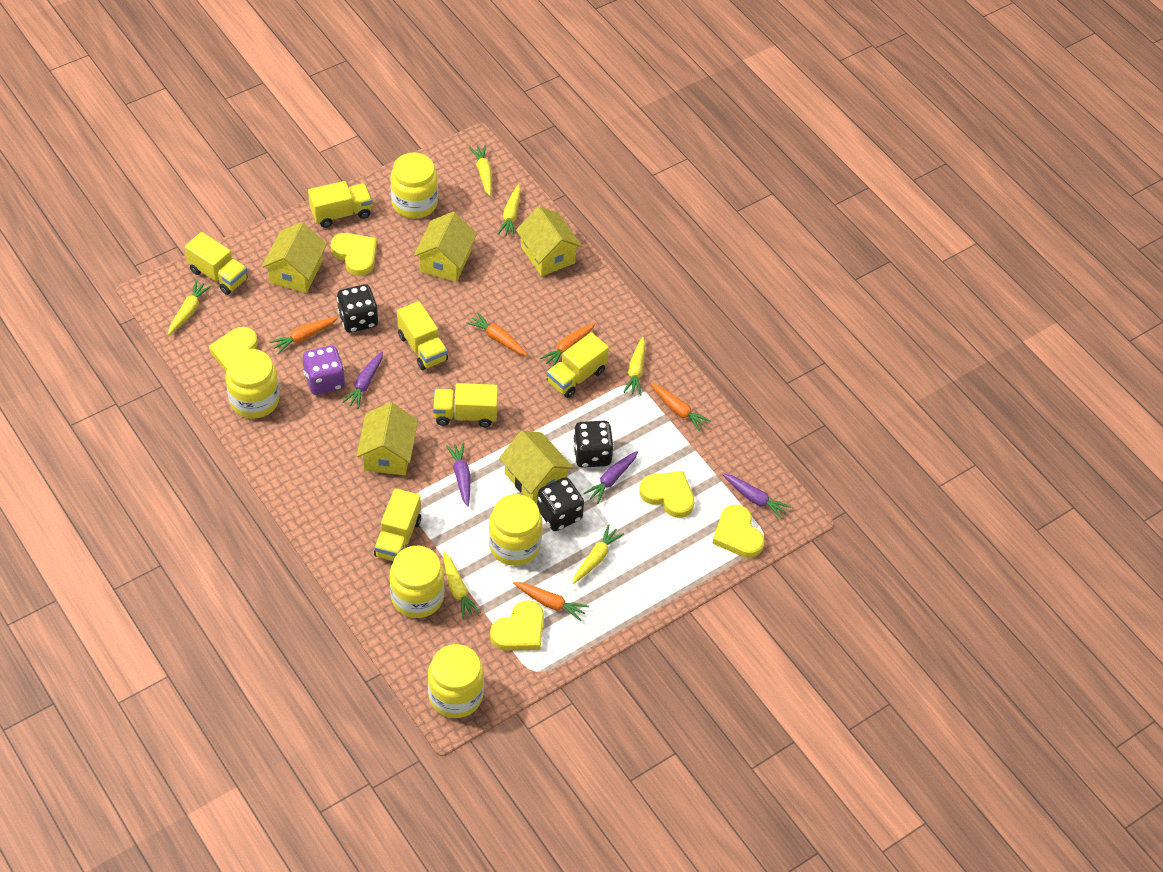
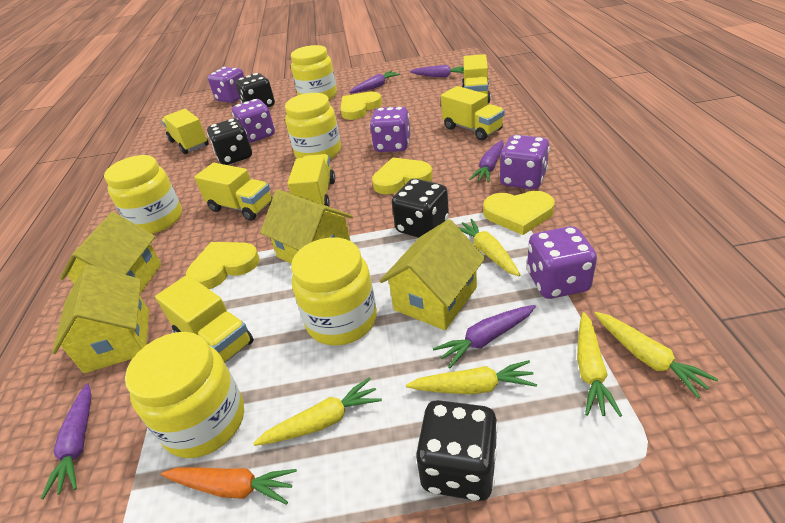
black dice: 3 -> 4
orange carrot: 5 -> 1
purple carrot: 4 -> 5
purple dice: 1 -> 5
yellow carrot: 6 -> 5
yellow heart: 5 -> 4
yellow house: 5 -> 4

